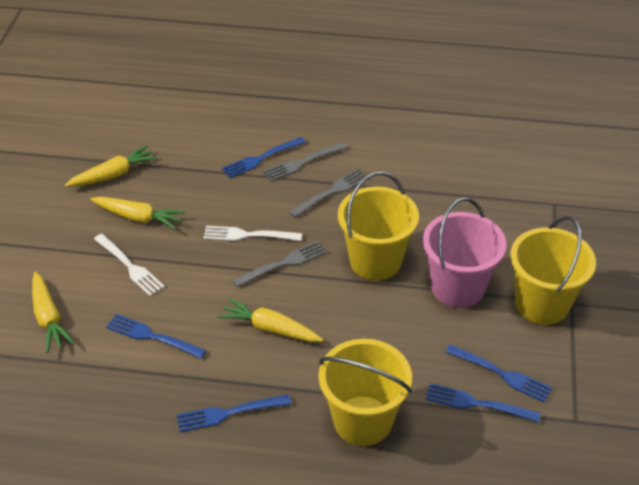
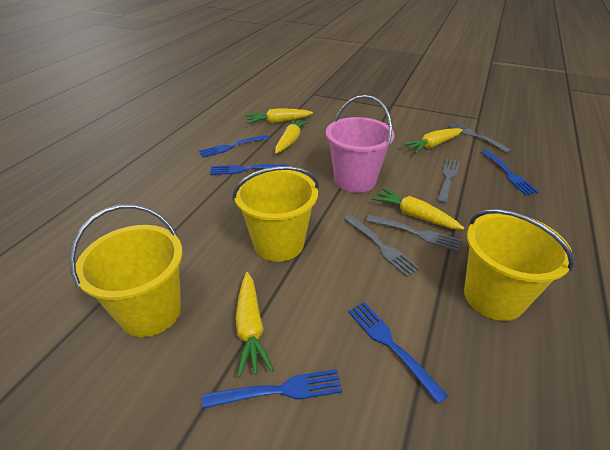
grey fork: 3 -> 4
white fork: 2 -> 0
yellow carrot: 4 -> 5

